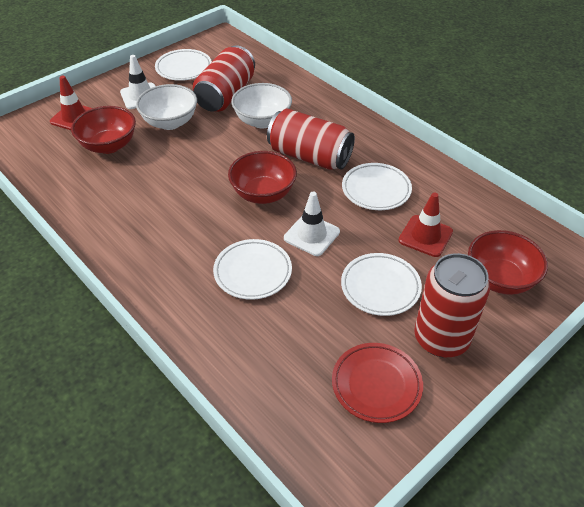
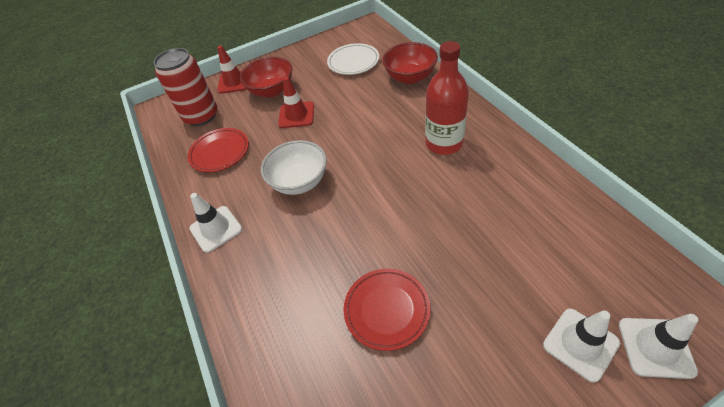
red bottle: 0 -> 1
red bowl: 3 -> 2
red can: 3 -> 1
red plate: 1 -> 2
white bowl: 2 -> 1
white plate: 4 -> 1
white traffic cone: 2 -> 3

